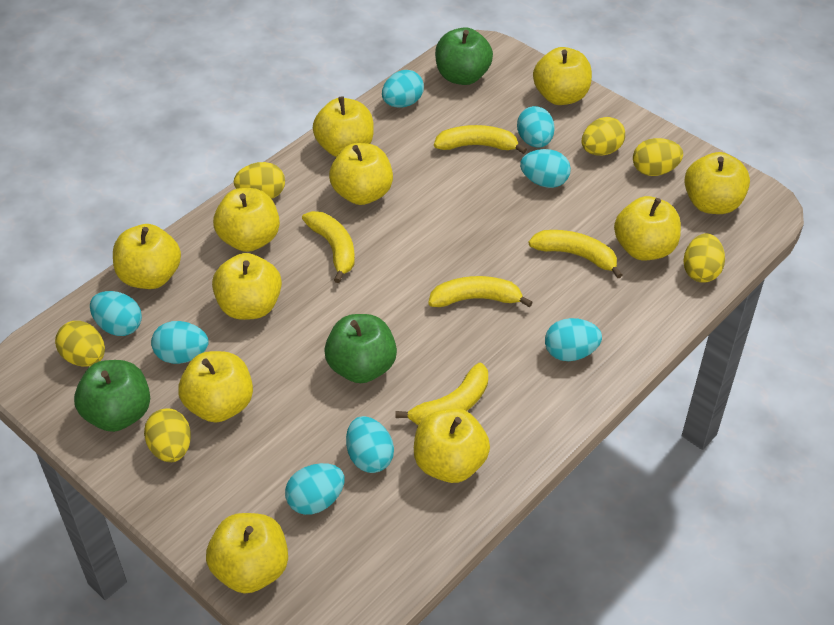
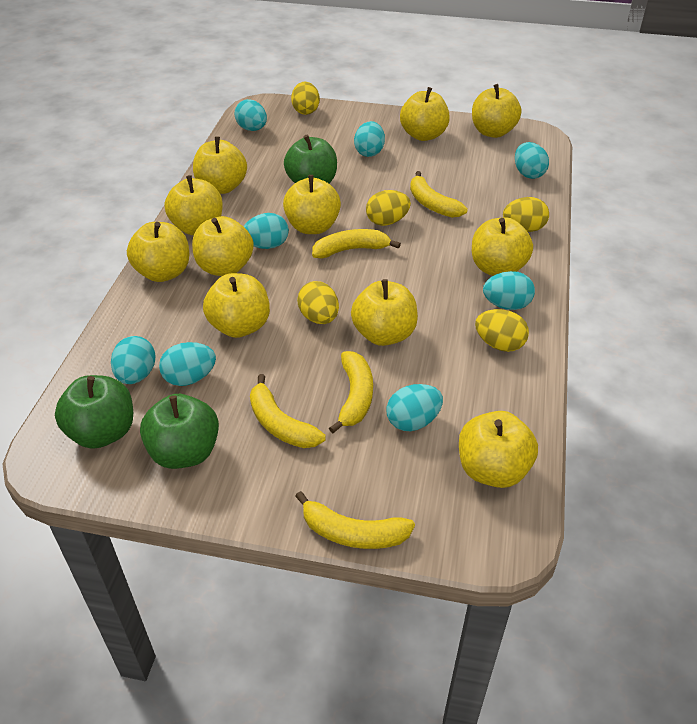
yellow egg: 6 -> 5

